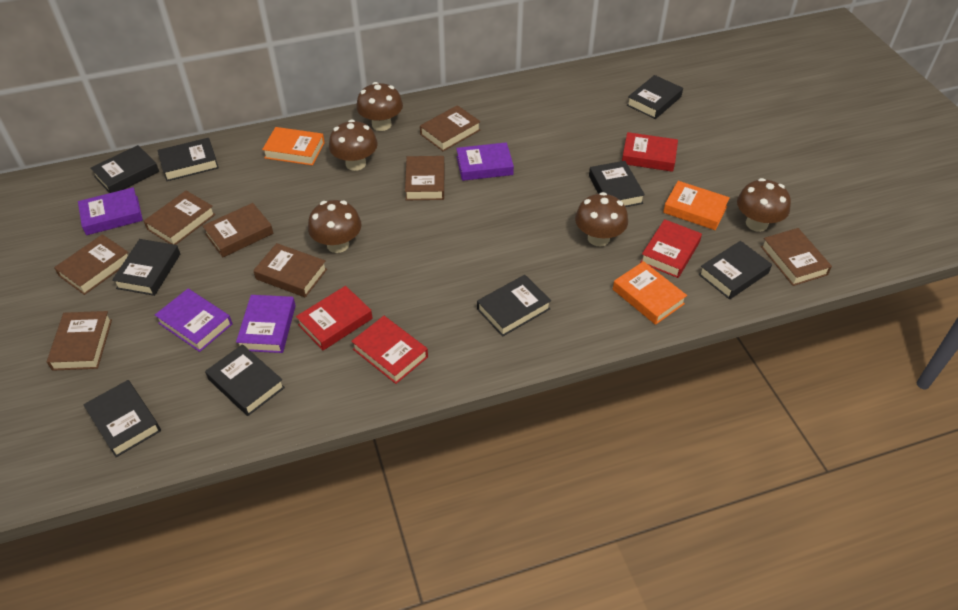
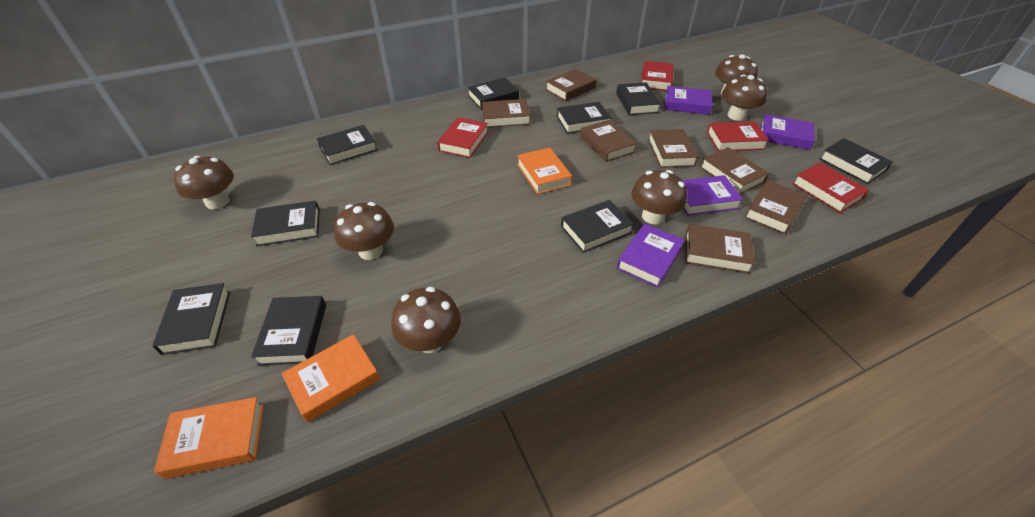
brown book: 8 -> 7
brown mushroom: 5 -> 6

